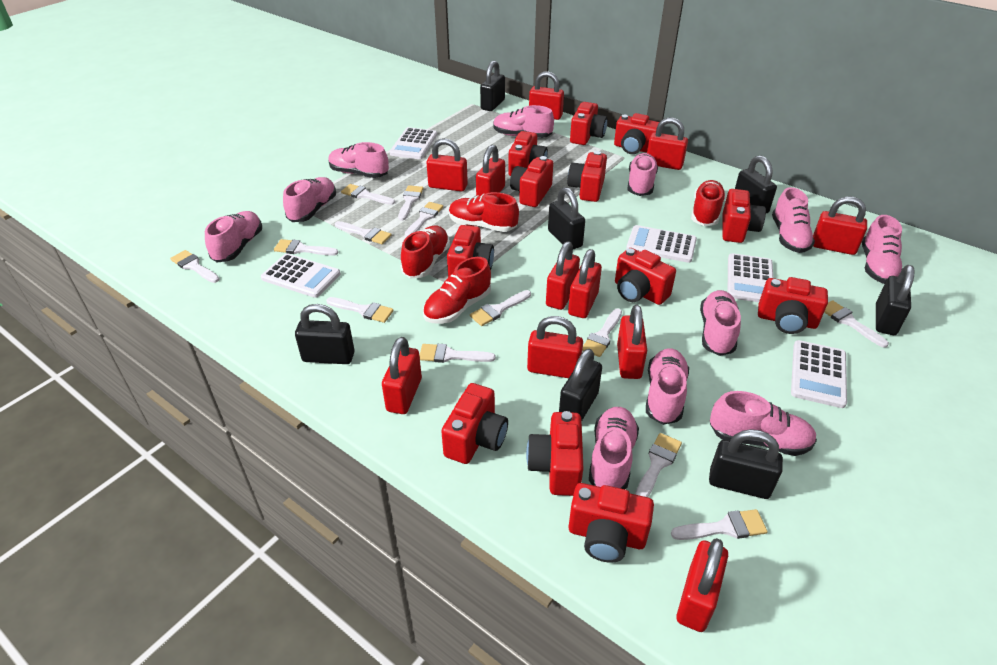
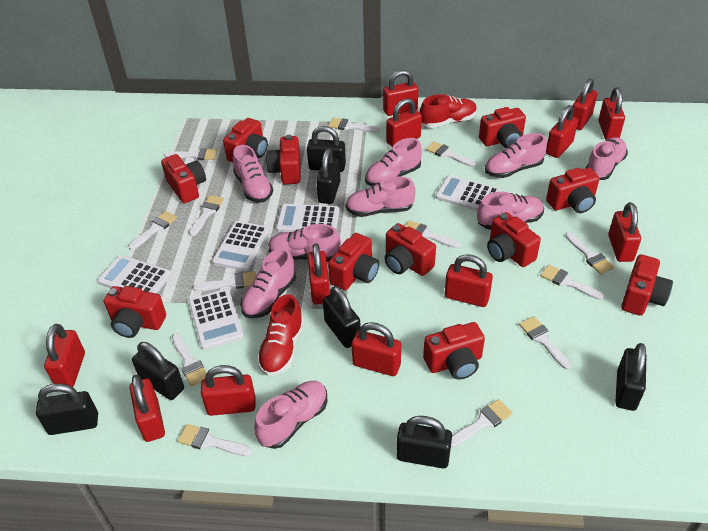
pink shoe: 11 -> 9
red camera: 12 -> 11
red padlock: 11 -> 12
red shoe: 4 -> 2

